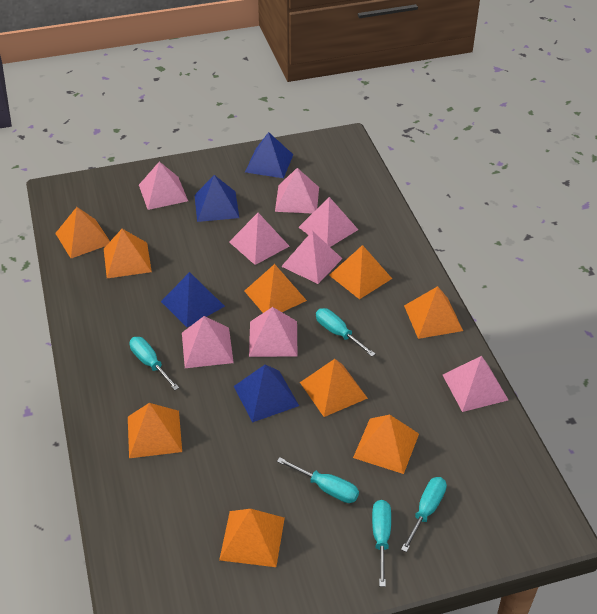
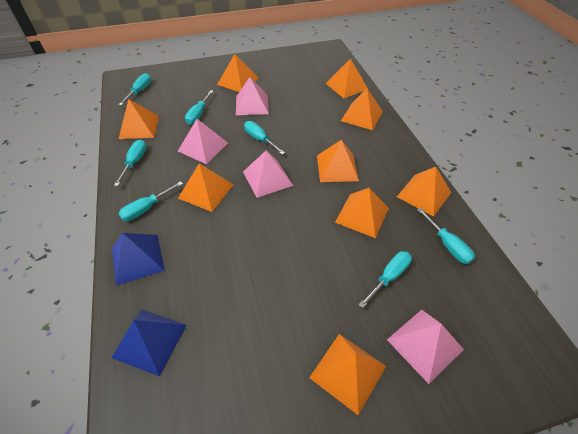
blue pyramid: 4 -> 2
pink pyramid: 8 -> 4
turquoise screwdriver: 5 -> 7

